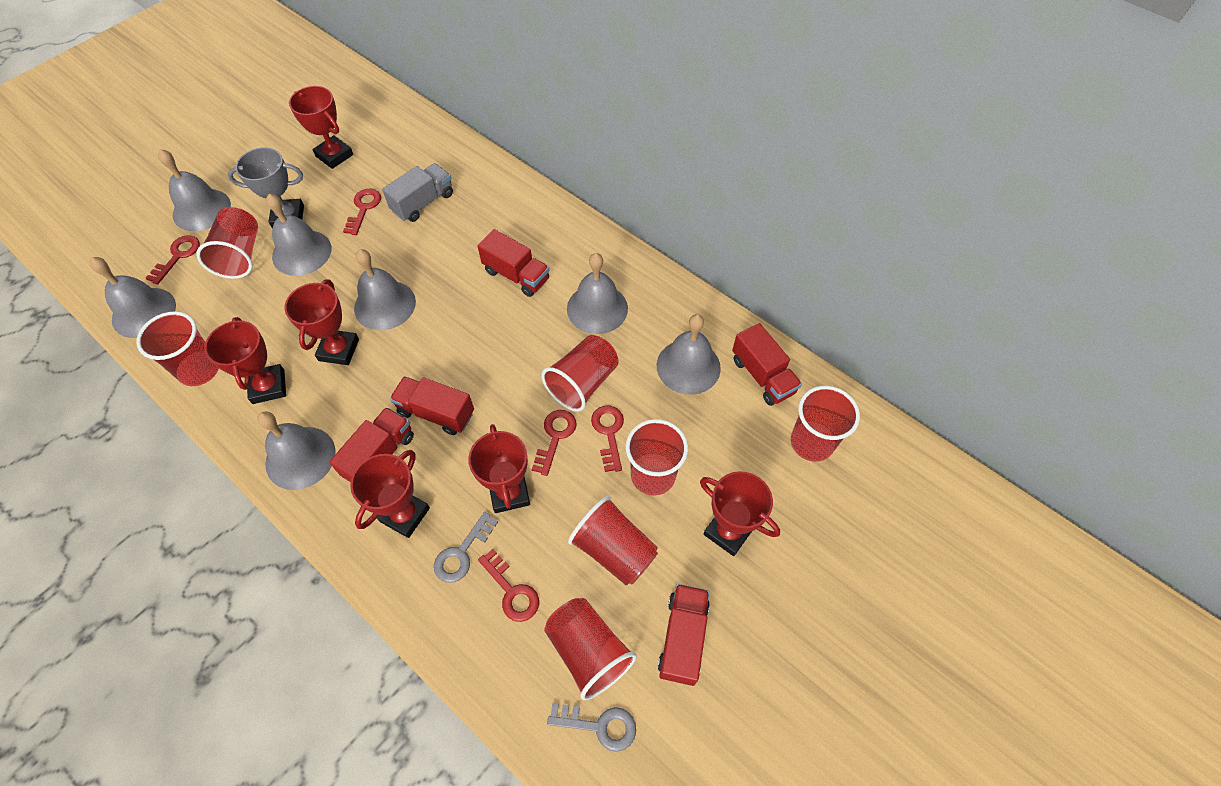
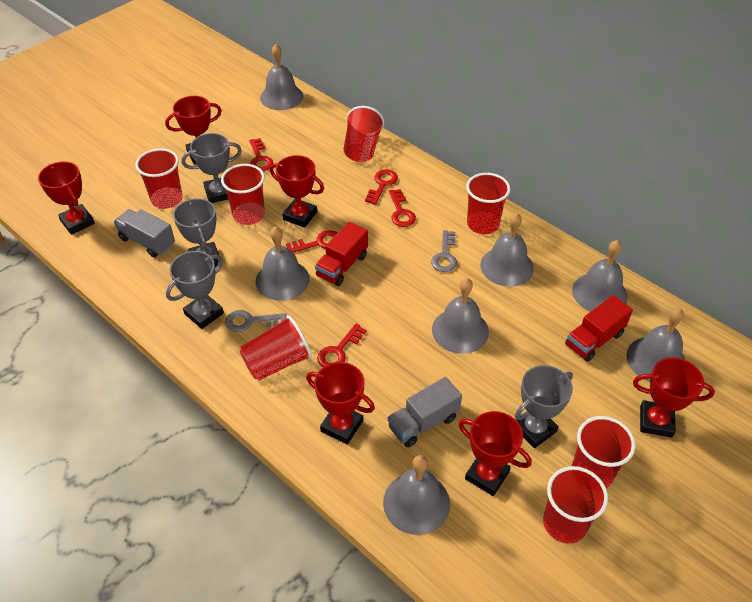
grey trophy: 1 -> 4
grey truck: 1 -> 2
red truck: 5 -> 2

